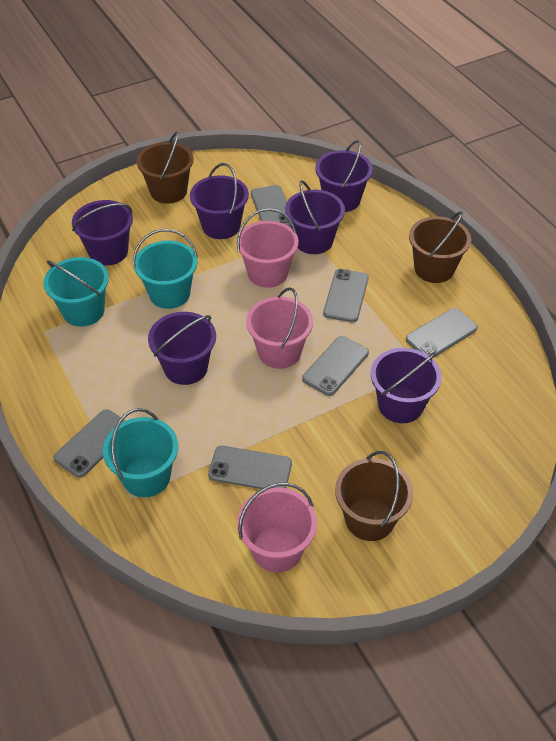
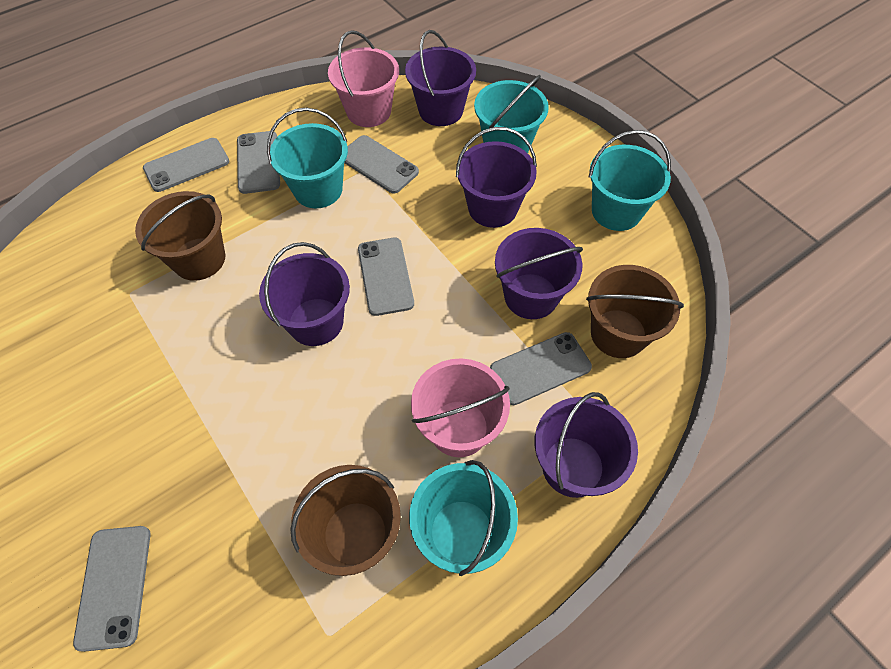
pink bucket: 3 -> 2
purple bucket: 6 -> 5
turquoise bucket: 3 -> 4

